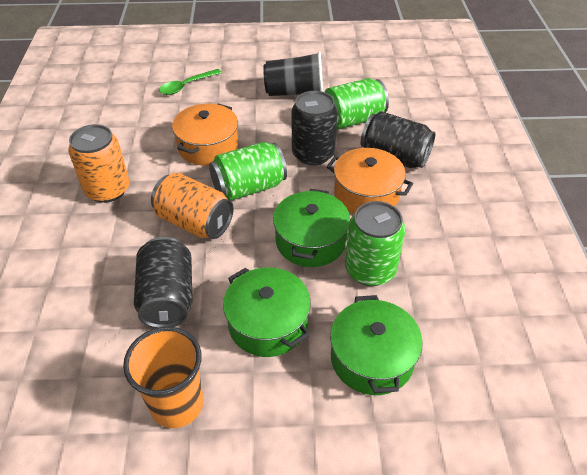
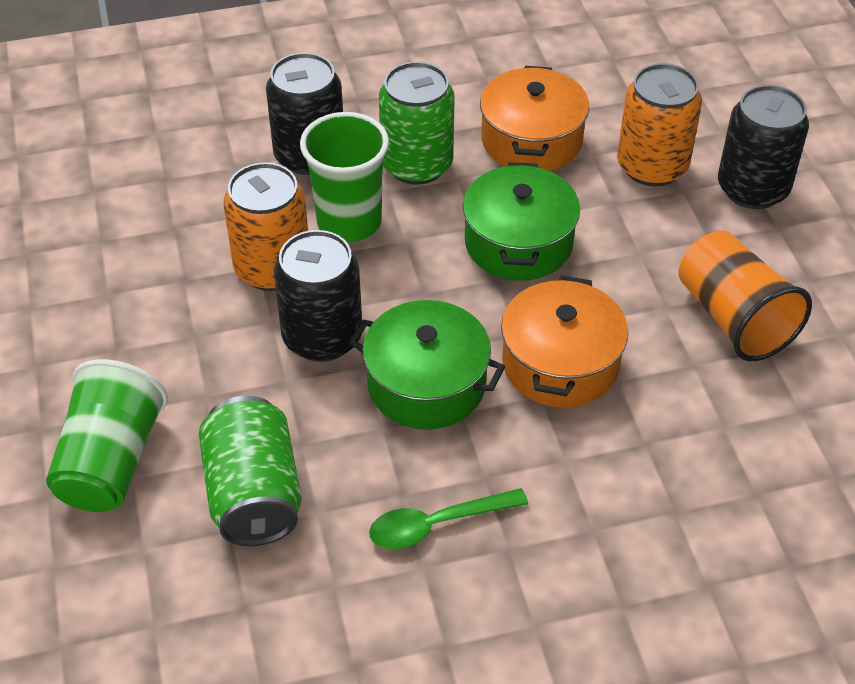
black cup: 1 -> 0
green can: 3 -> 2
green cup: 0 -> 2
green pot: 3 -> 2

